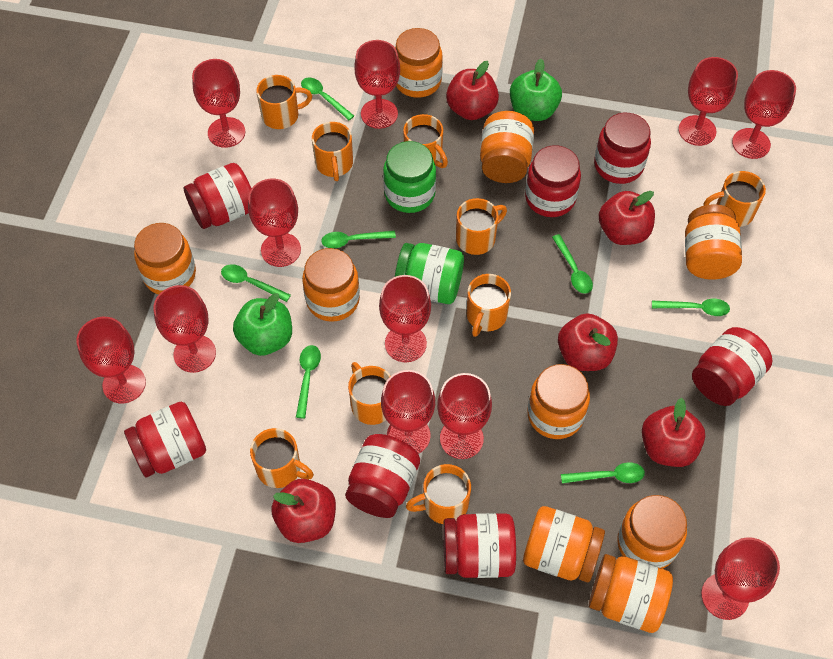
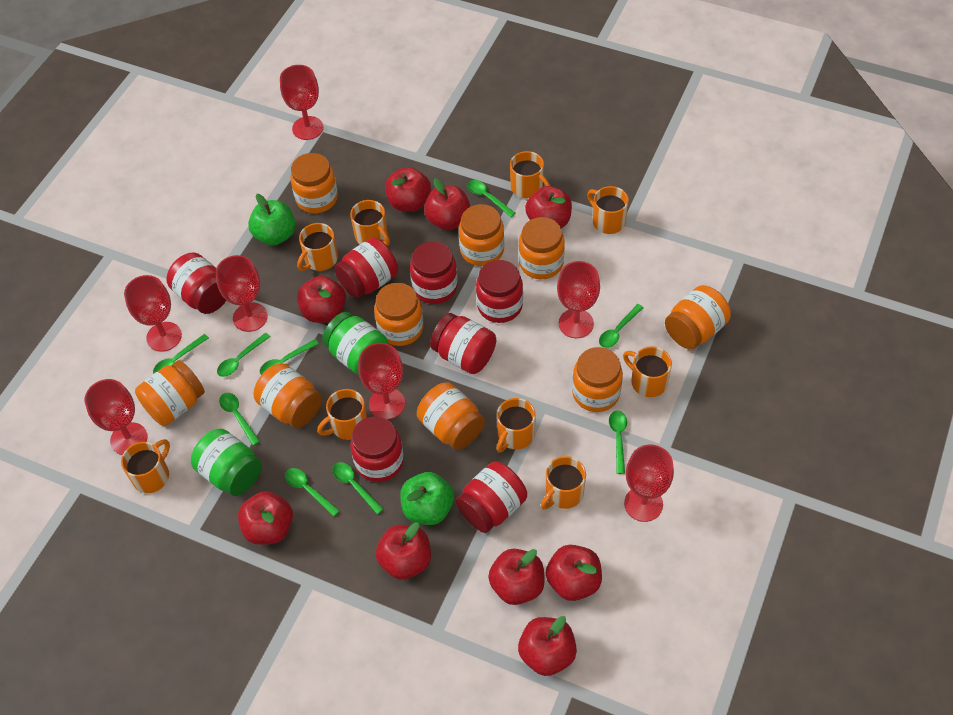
green spoon: 7 -> 9
red apple: 5 -> 9
red goblet: 11 -> 7

